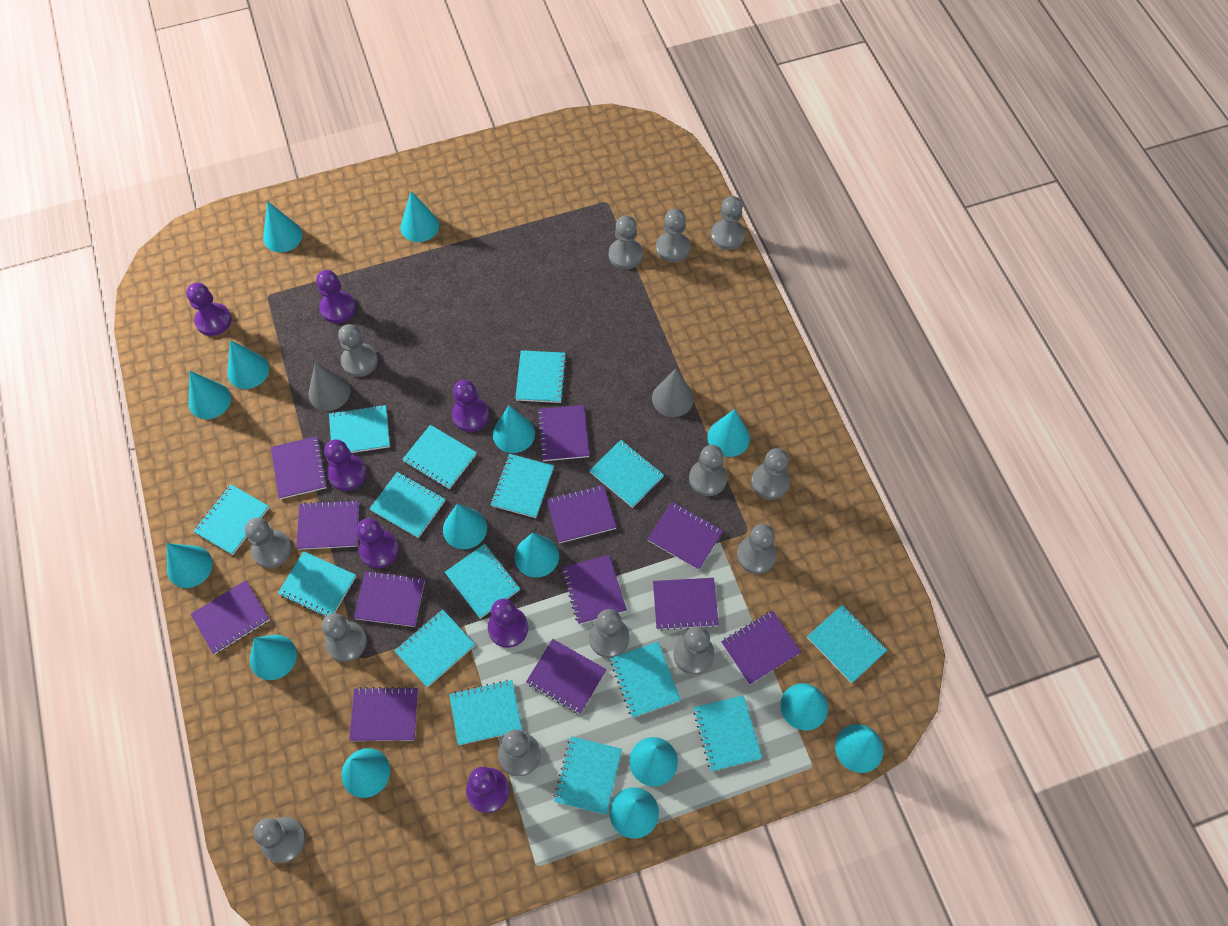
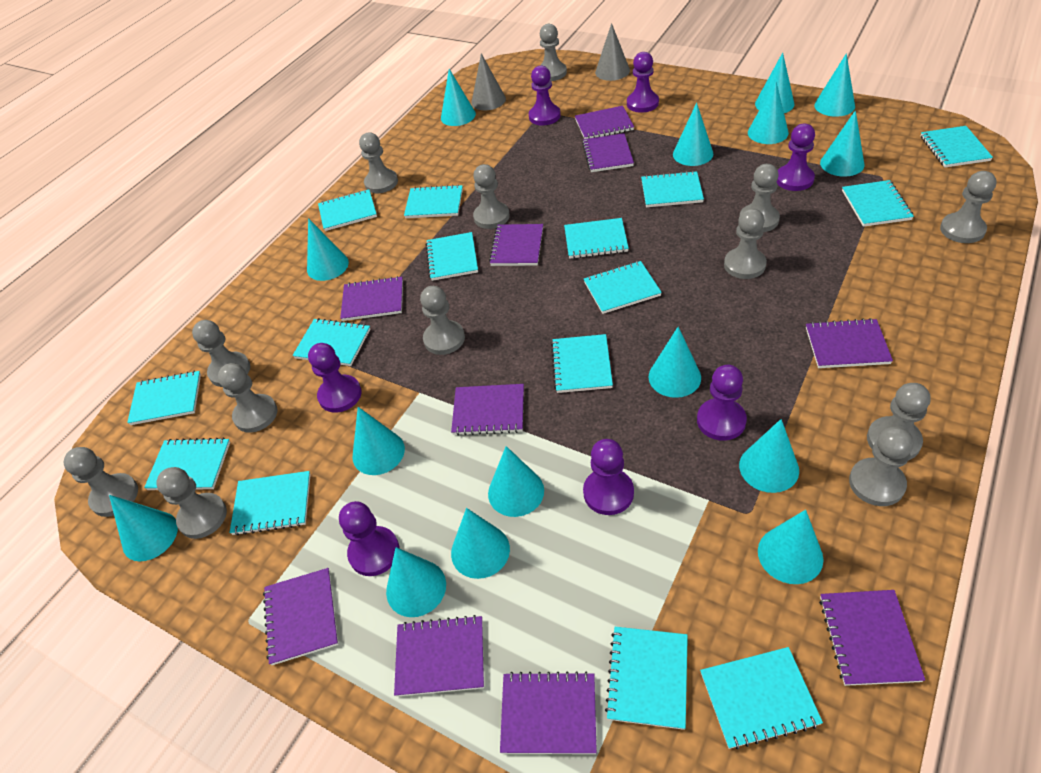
purple notebook: 12 -> 10

